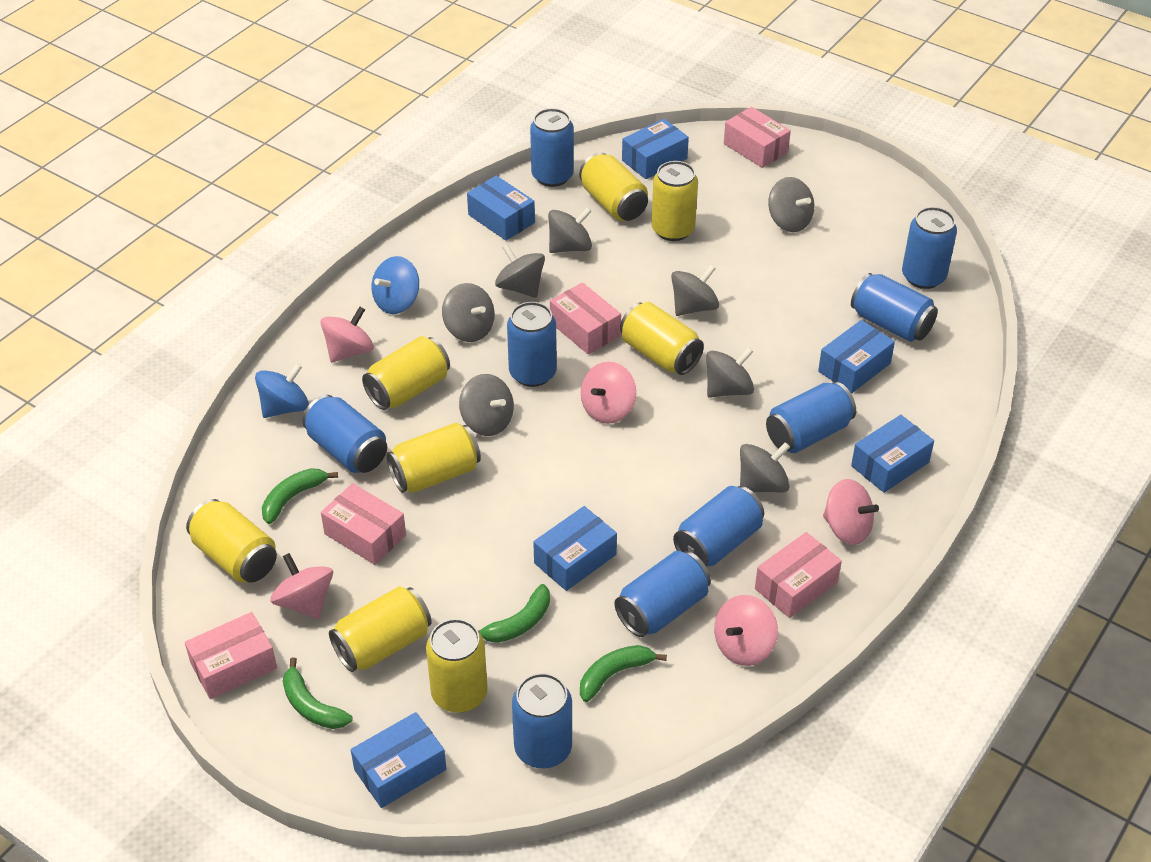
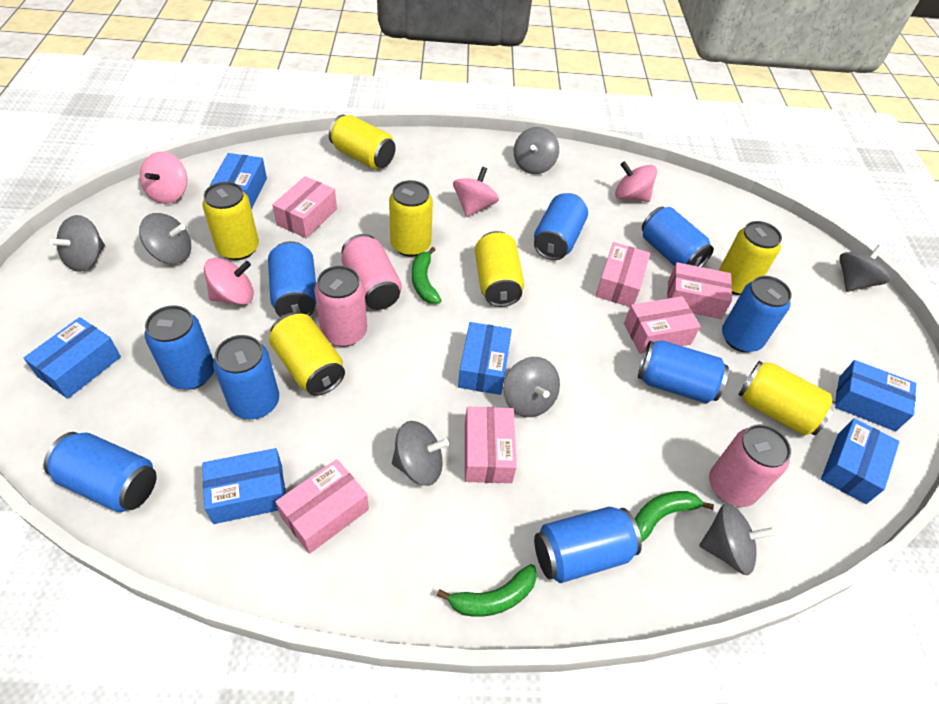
blue spinning top: 2 -> 0
green banana: 4 -> 3
grey spinning top: 8 -> 7
pink box: 5 -> 6
pink can: 0 -> 3
pink spinning top: 5 -> 4
yellow can: 8 -> 7

